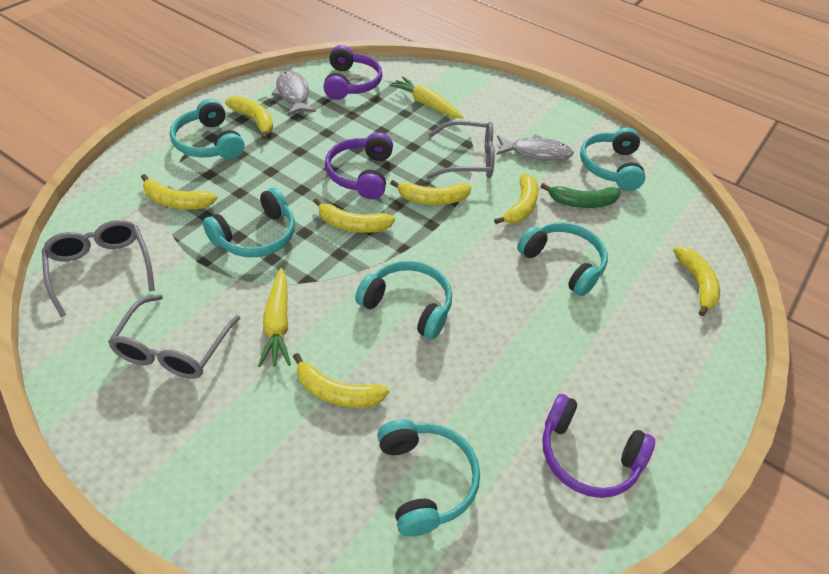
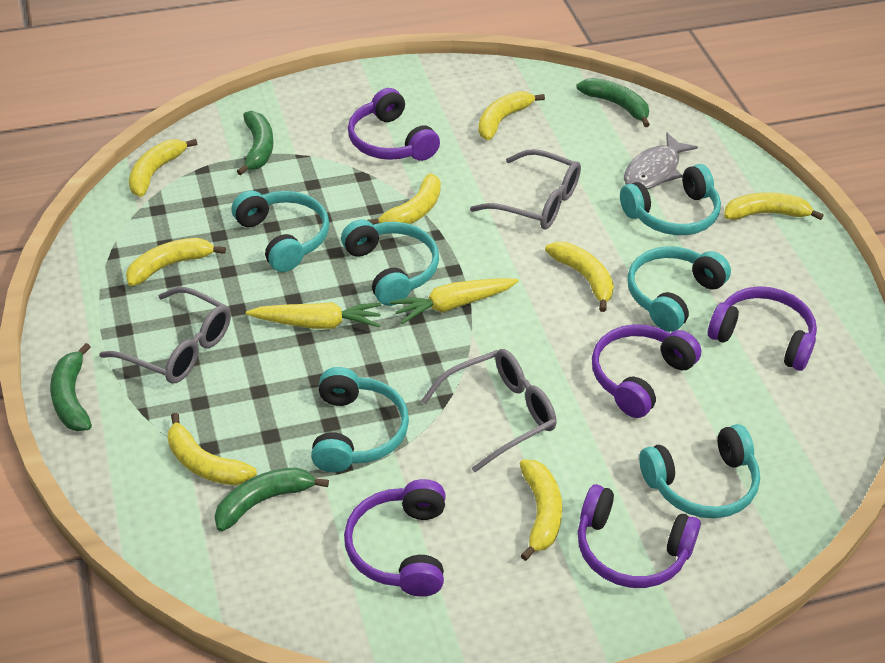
green banana: 1 -> 4
grey fish: 2 -> 1
purple headphones: 3 -> 5
yellow banana: 7 -> 8

